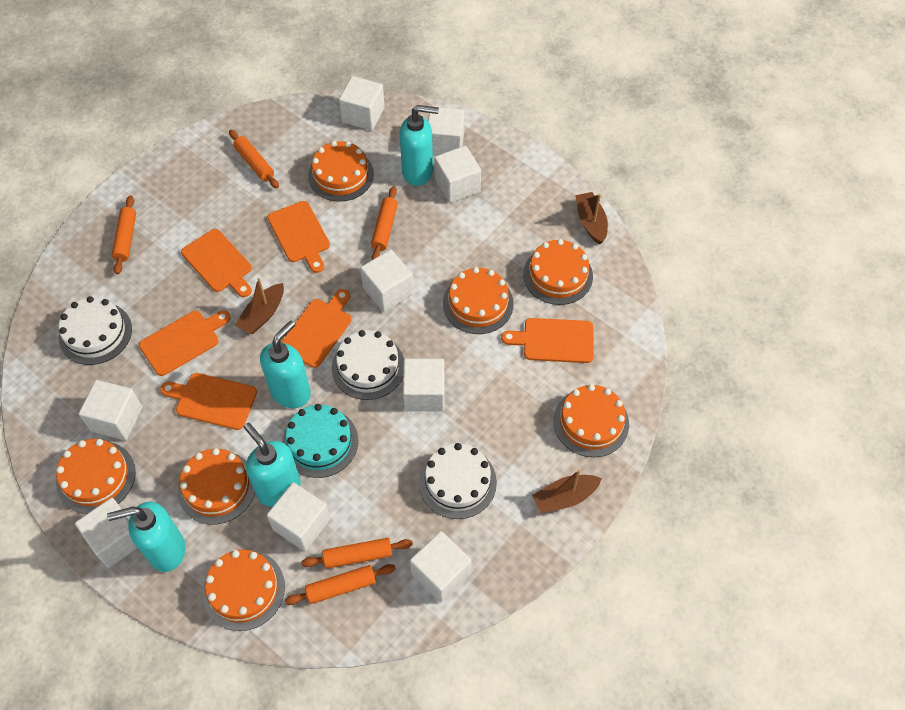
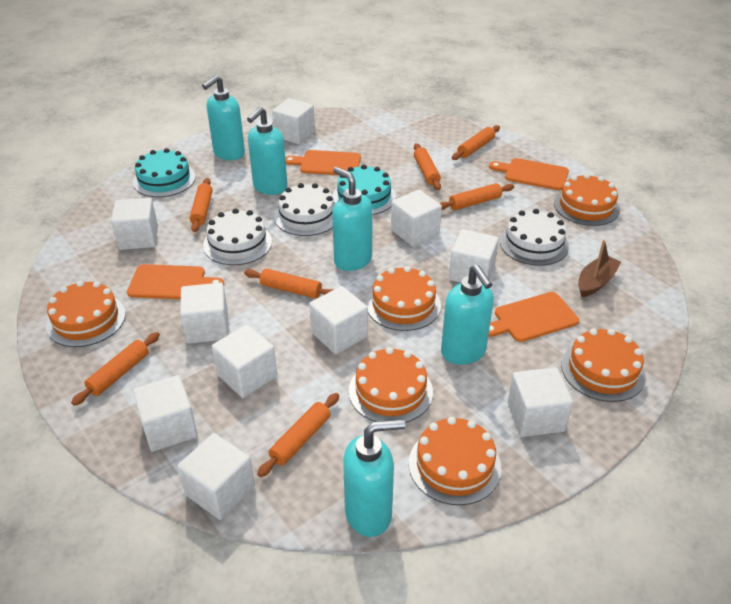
brown boat: 3 -> 1
orange cake: 7 -> 6
orange cutting board: 6 -> 4
orange rolling pin: 5 -> 7
turquoise cake: 1 -> 2
turquoise soap dispenser: 4 -> 5
white cube: 9 -> 10

